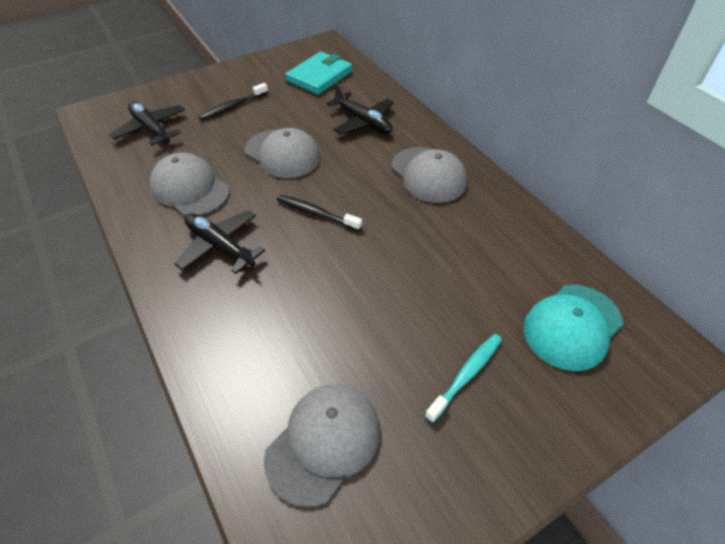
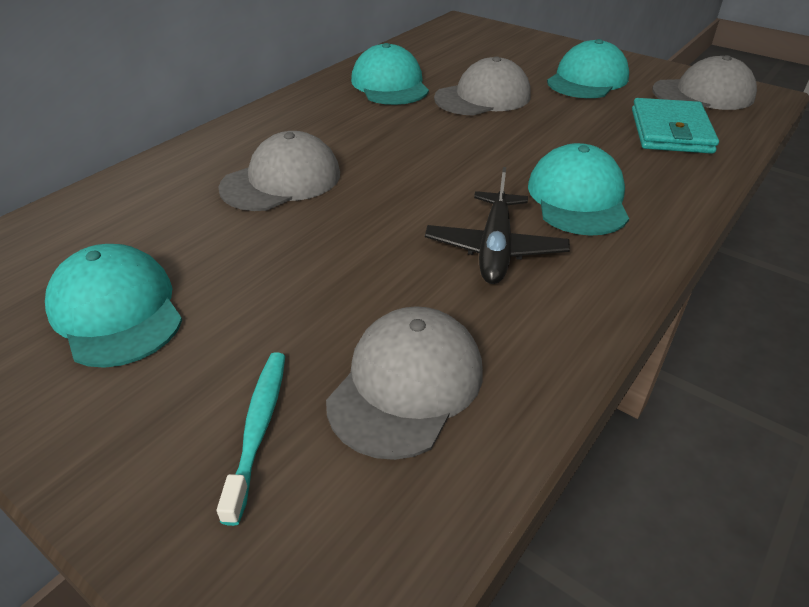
black plane: 3 -> 1
black toothbrush: 2 -> 0
turquoise cap: 1 -> 4

